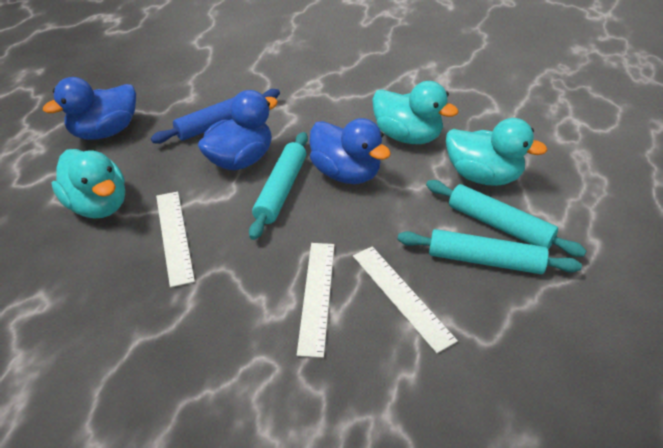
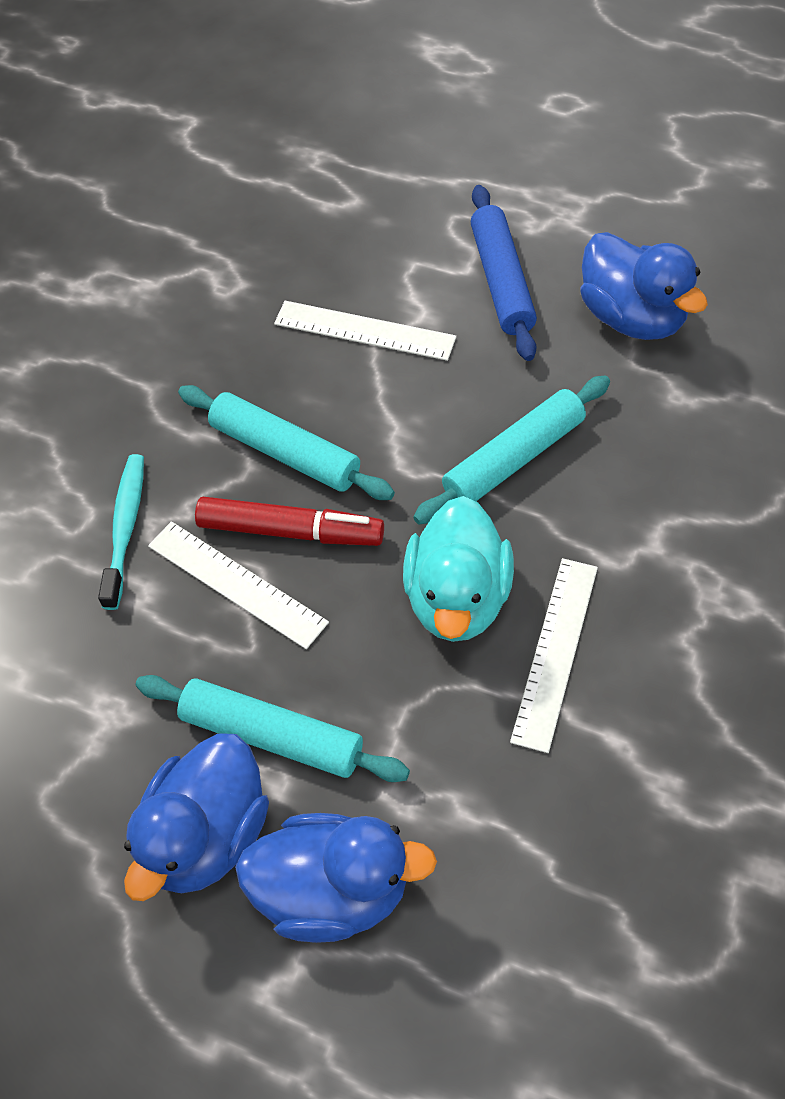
red marker: 0 -> 1
turquoise duck: 3 -> 1
turquoise toothbrush: 0 -> 1

